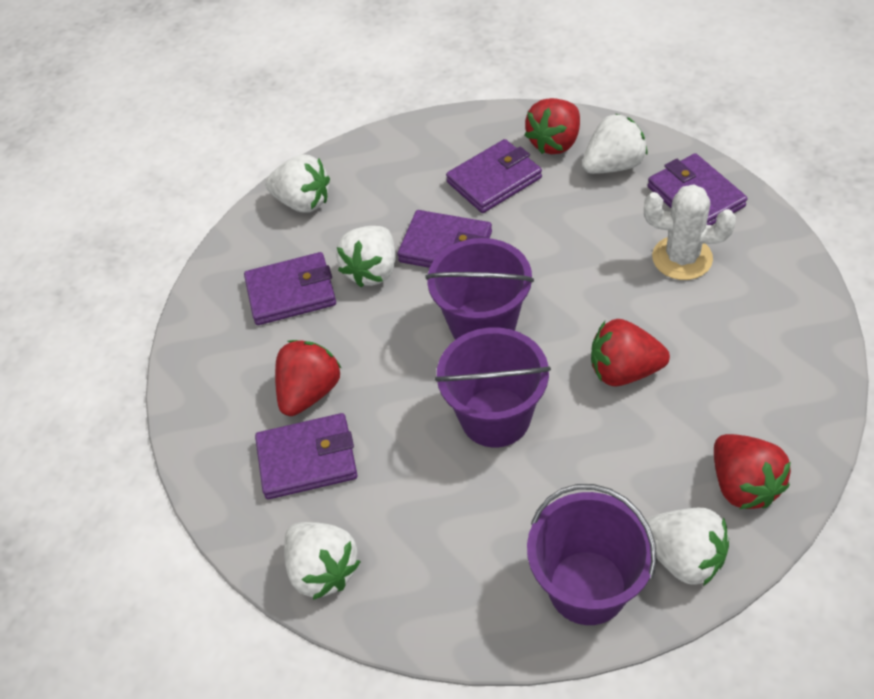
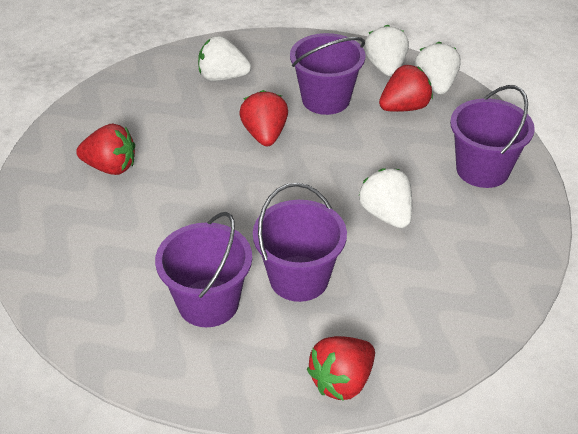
purple bucket: 3 -> 4
purple wallet: 5 -> 0
white cactus: 1 -> 0
white strawberry: 5 -> 4

